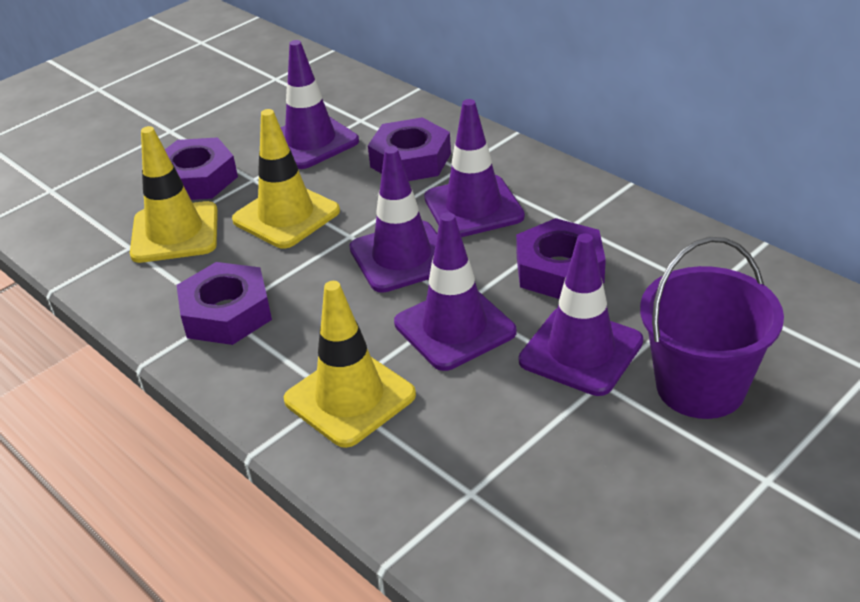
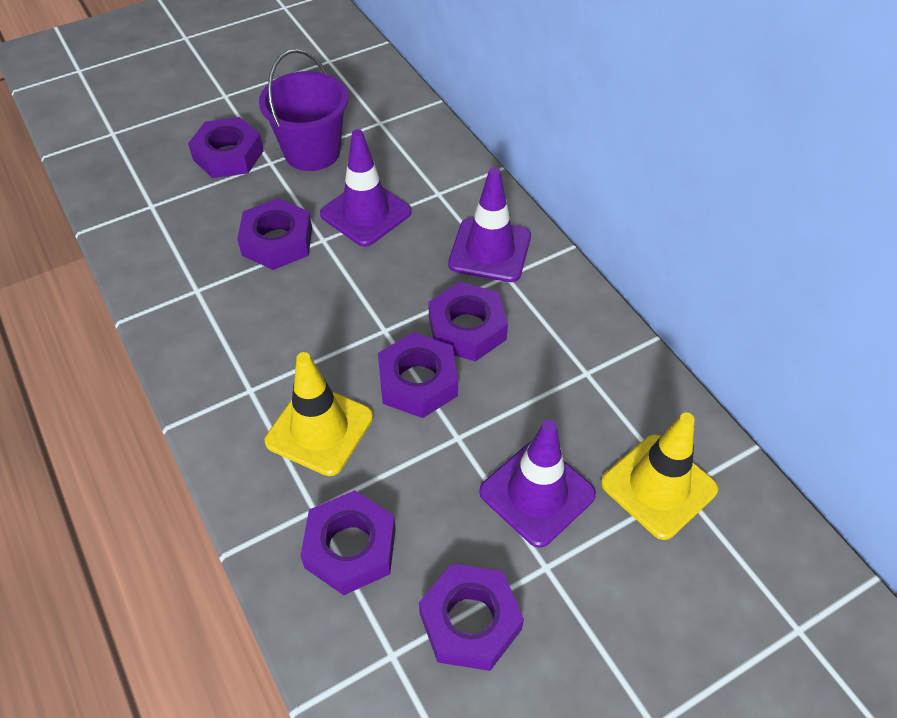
purple nut: 4 -> 6
purple traffic cone: 5 -> 3
yellow traffic cone: 3 -> 2

